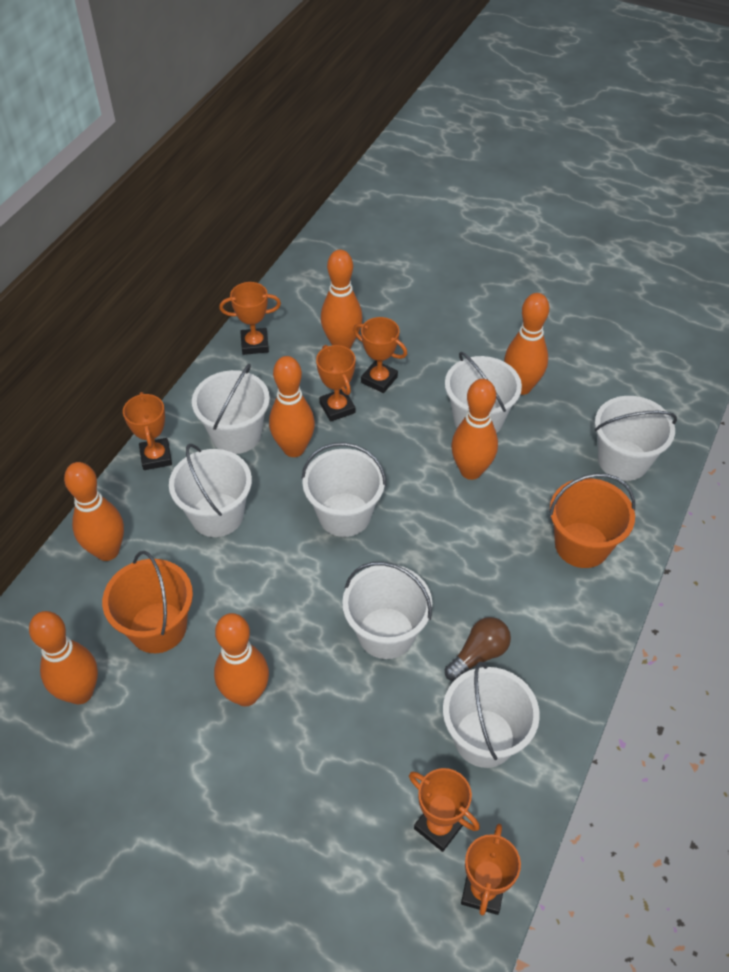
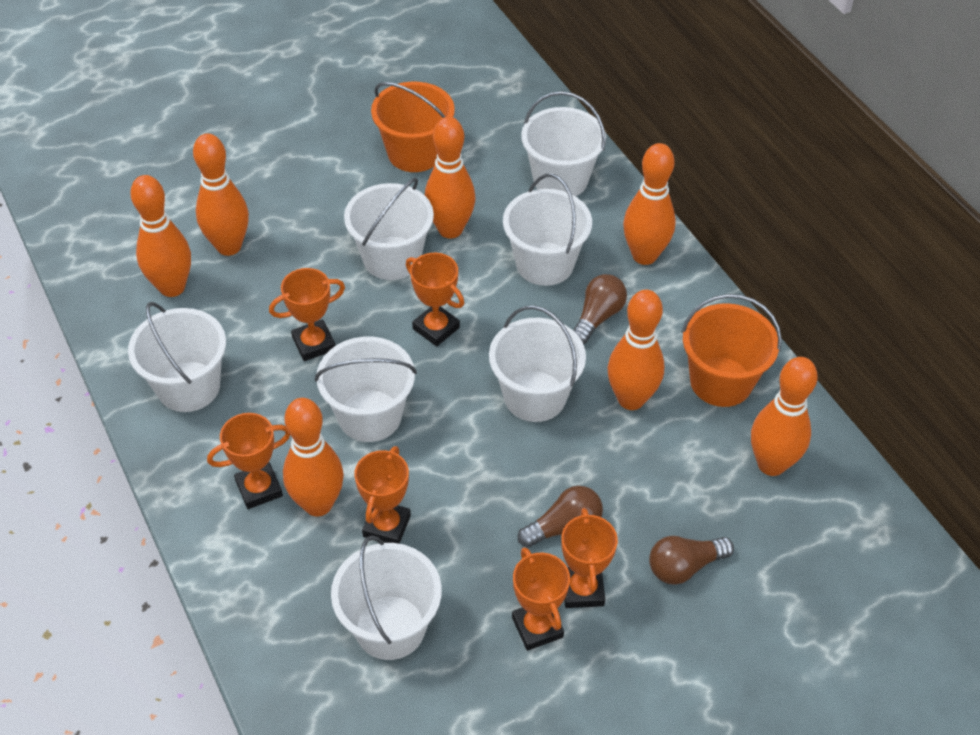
brown light bulb: 1 -> 3

